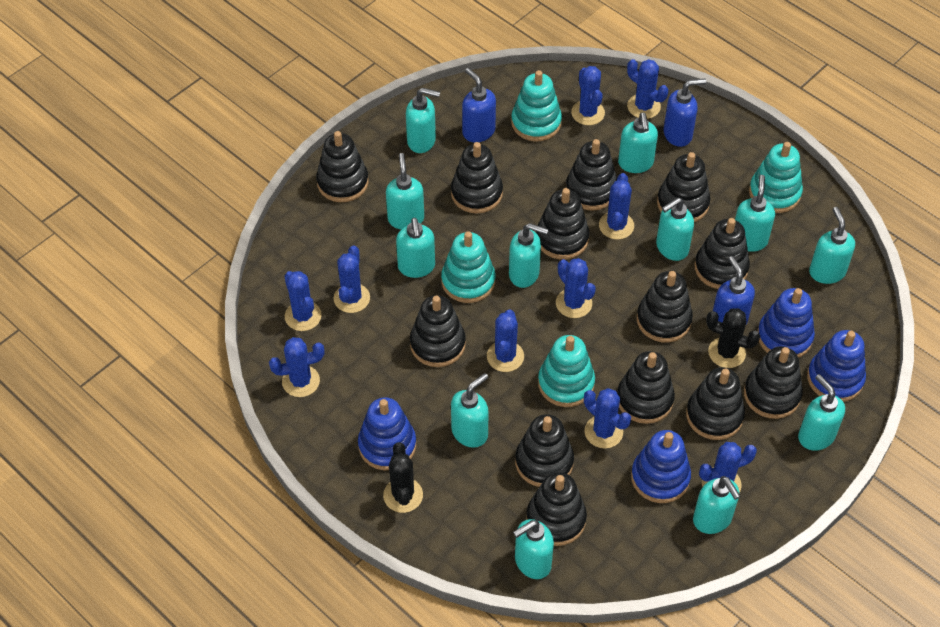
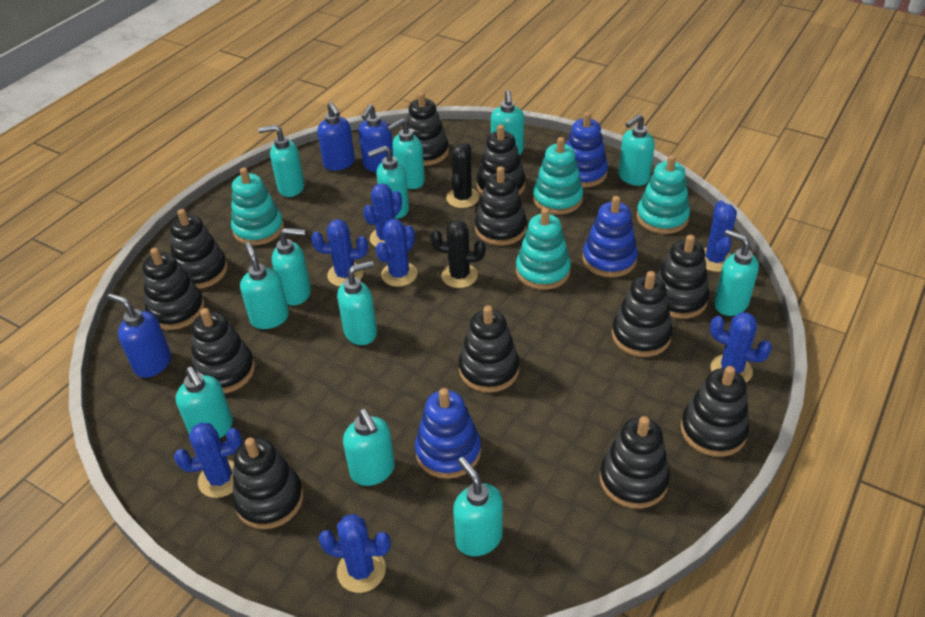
black stacking toy: 13 -> 12
blue cactus: 10 -> 7
blue stacking toy: 4 -> 3

